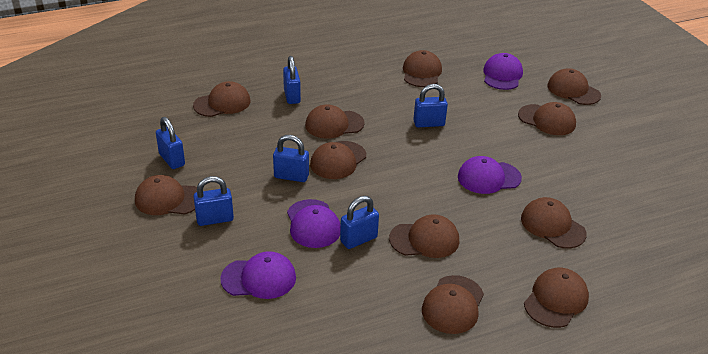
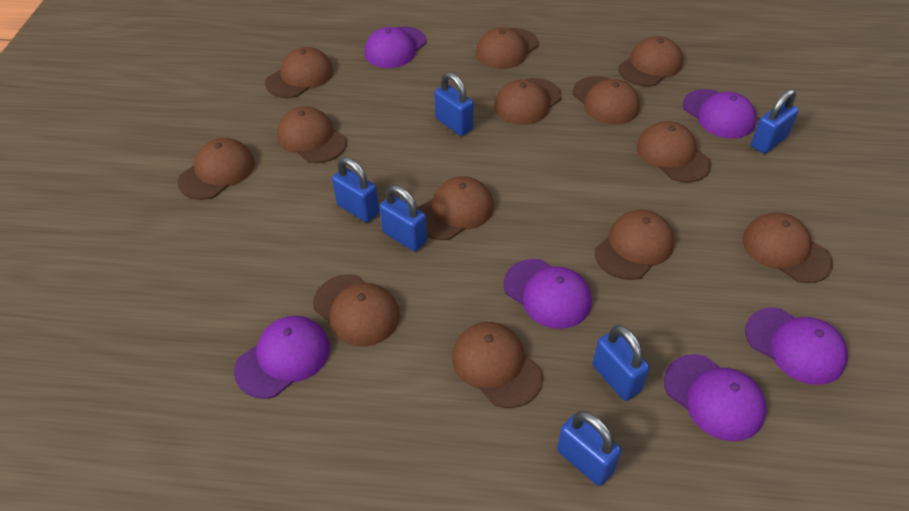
brown cap: 11 -> 13
purple cap: 4 -> 6

